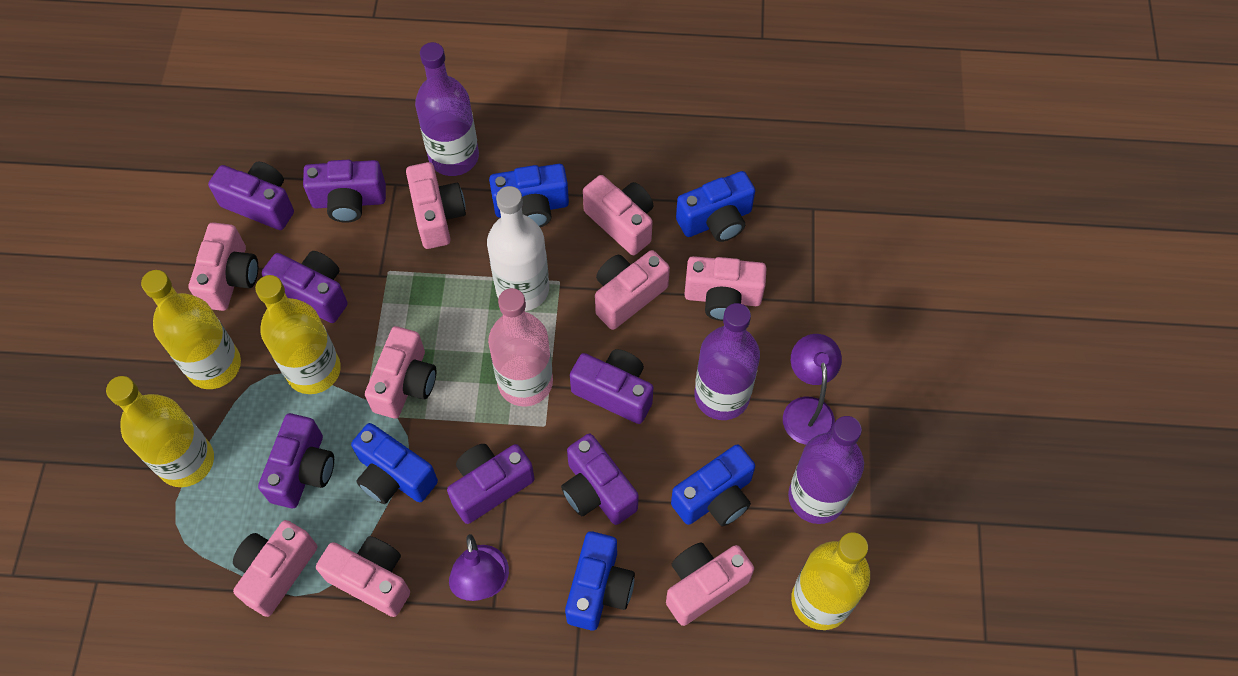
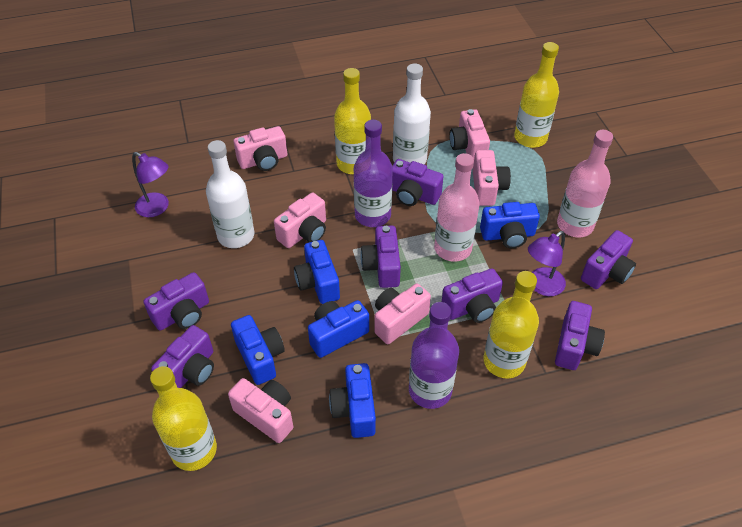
pink bottle: 1 -> 2
pink camera: 9 -> 6
purple bottle: 3 -> 2
white bottle: 1 -> 2

